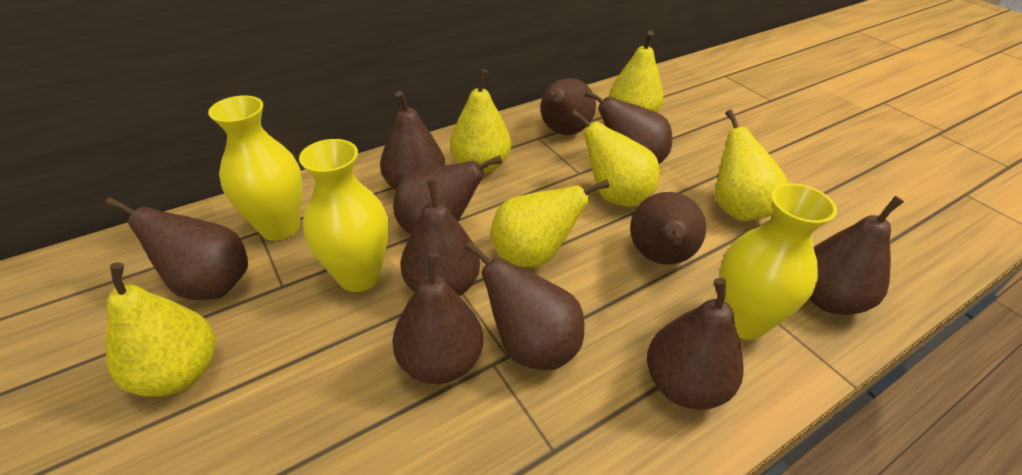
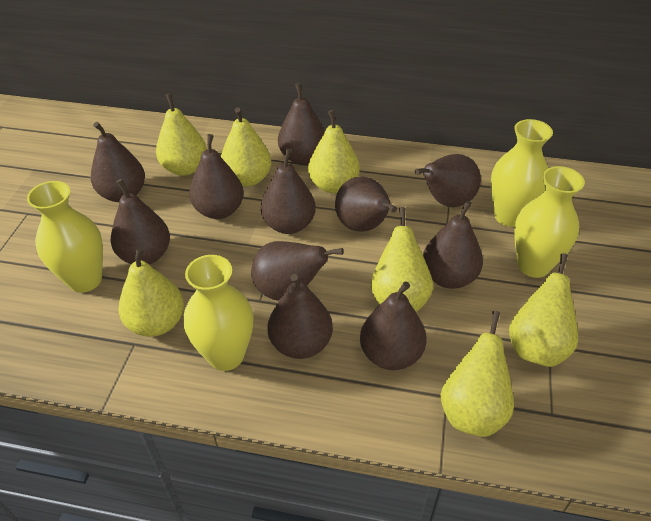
yellow pear: 6 -> 7
yellow vase: 3 -> 4

